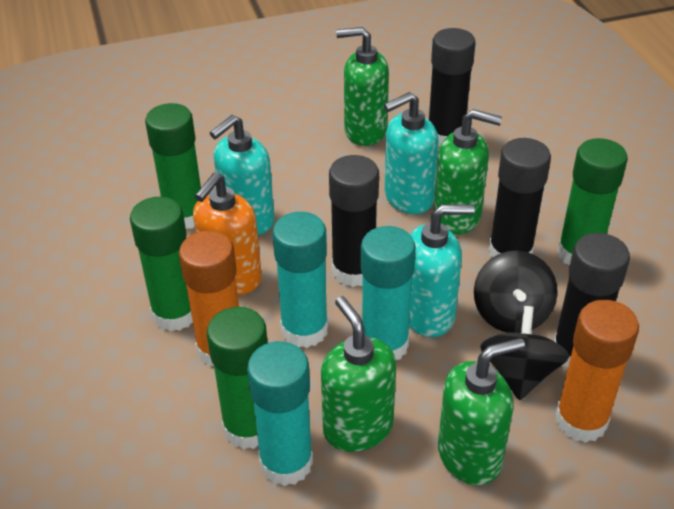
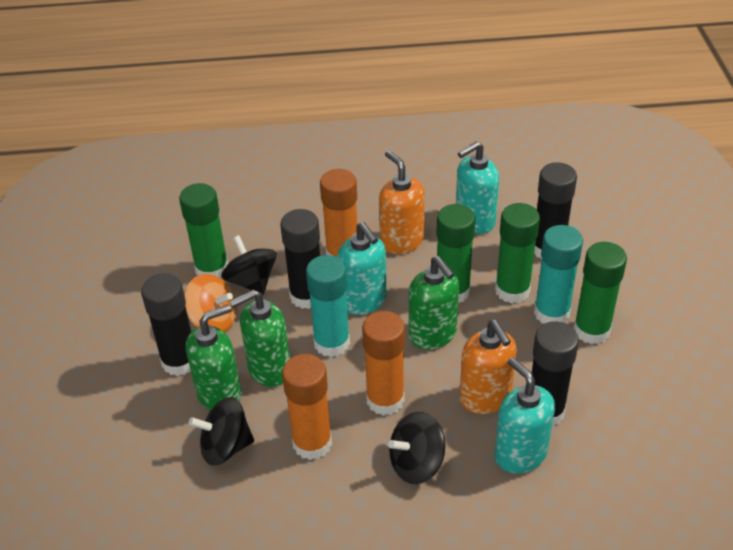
black spinning top: 2 -> 3
green soap dispenser: 4 -> 3
orange glue stick: 2 -> 3
orange soap dispenser: 1 -> 2
orange spinning top: 0 -> 1
turquoise glue stick: 3 -> 2

